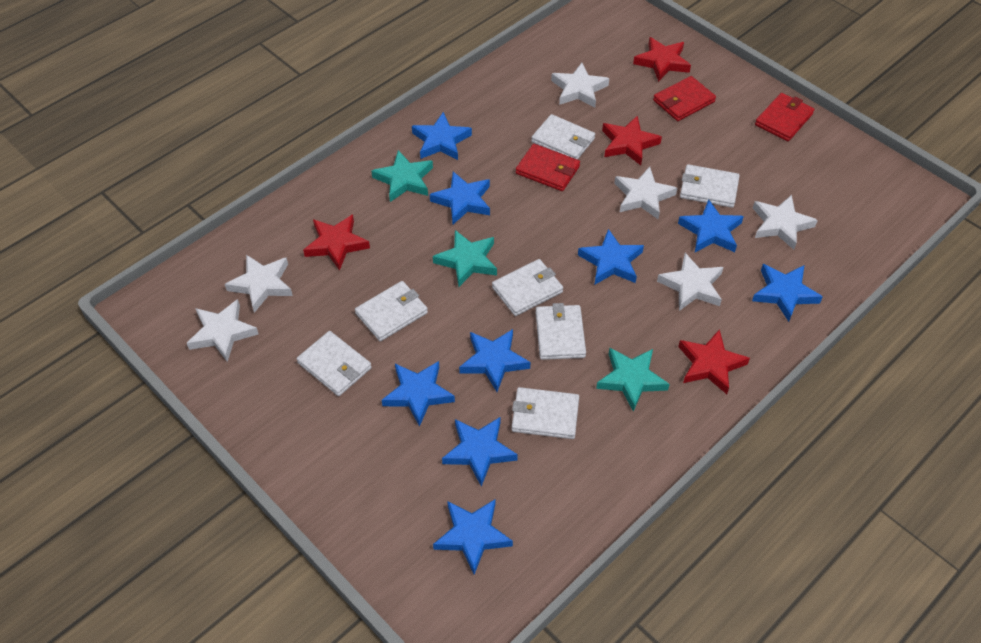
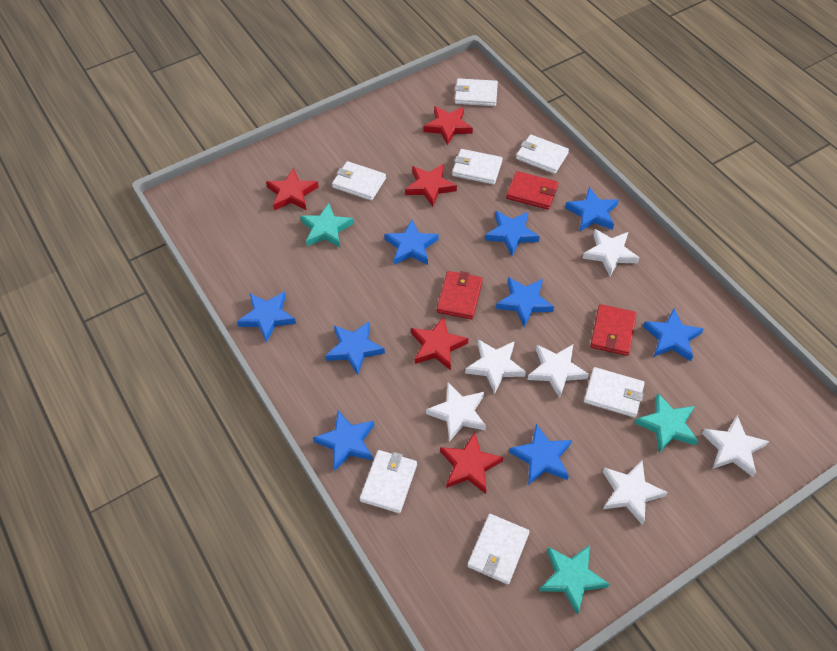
red star: 4 -> 5

